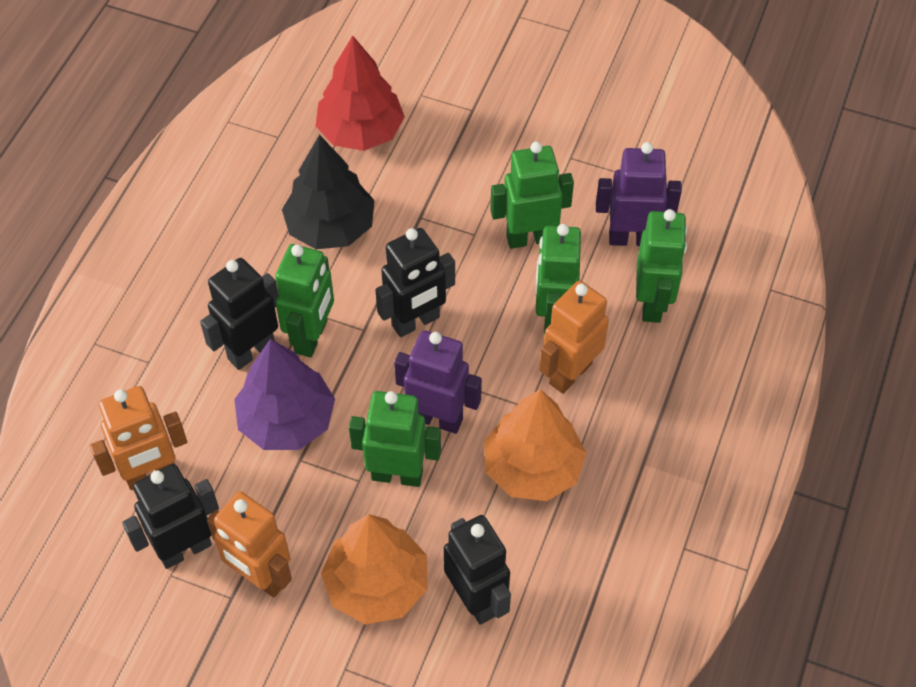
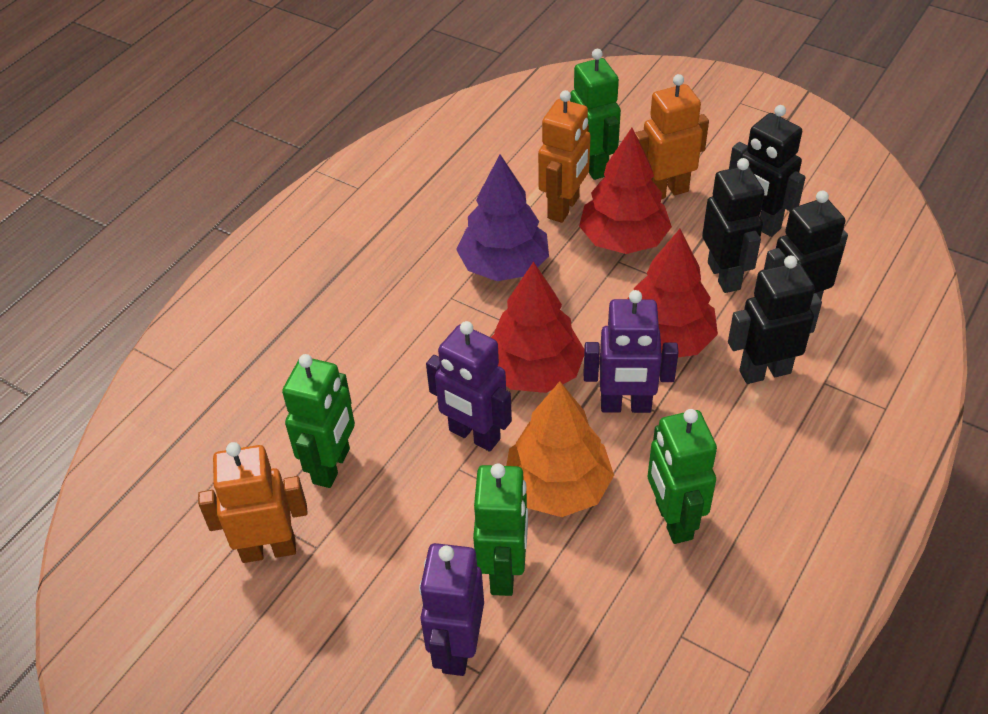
black tree: 1 -> 0
green robot: 5 -> 4
orange tree: 2 -> 1
purple robot: 2 -> 3
red tree: 1 -> 3

